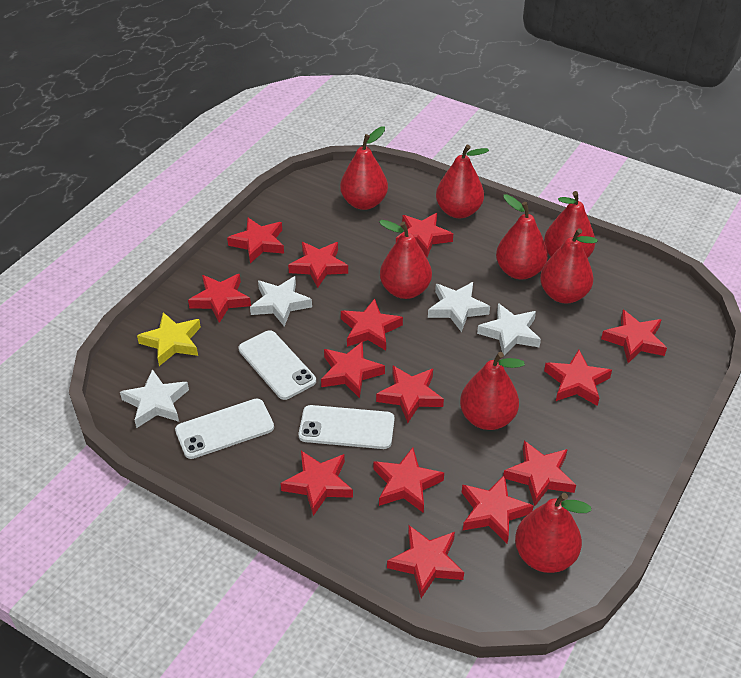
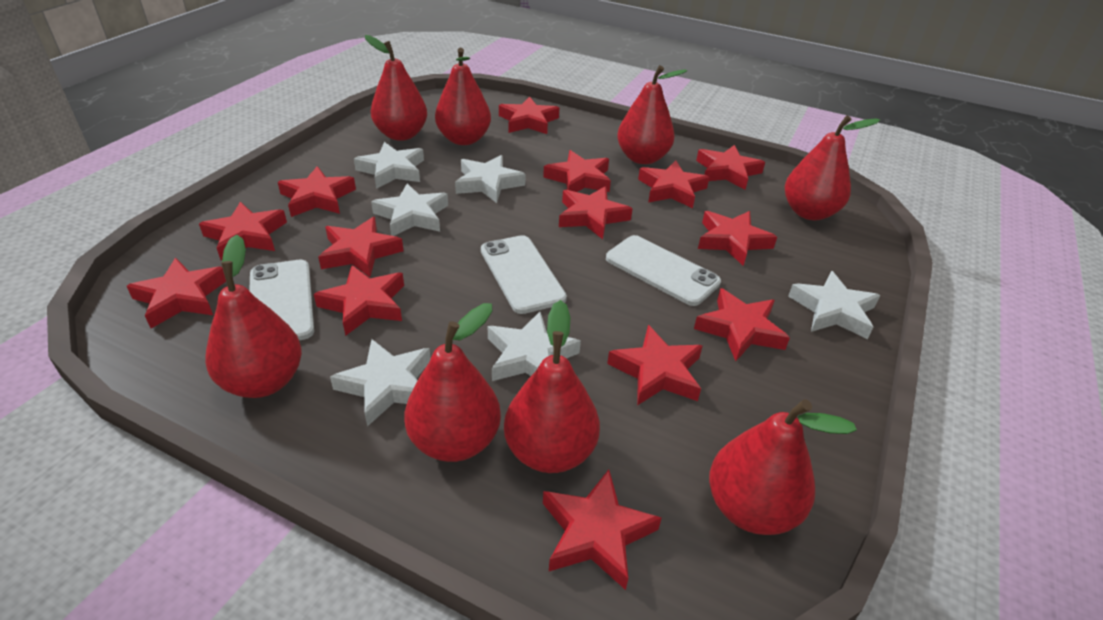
white star: 4 -> 6
yellow star: 1 -> 0

